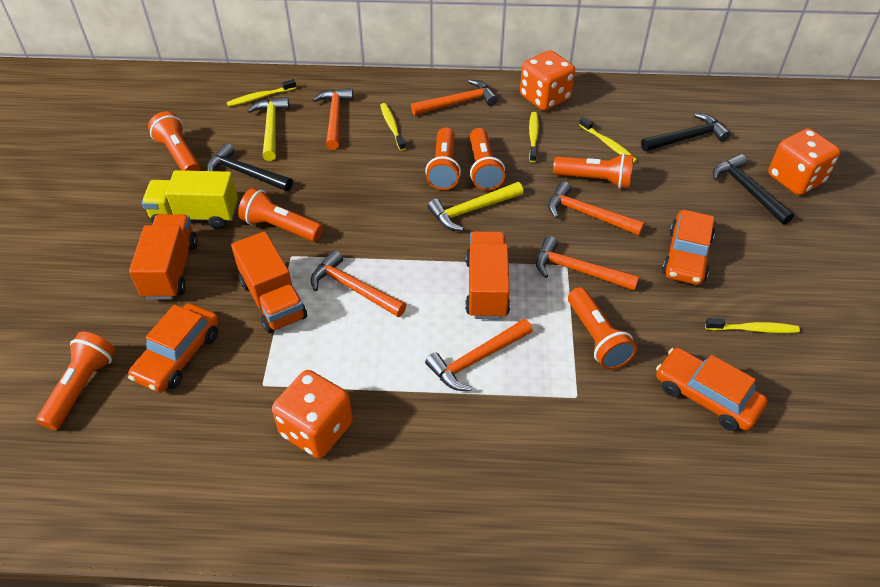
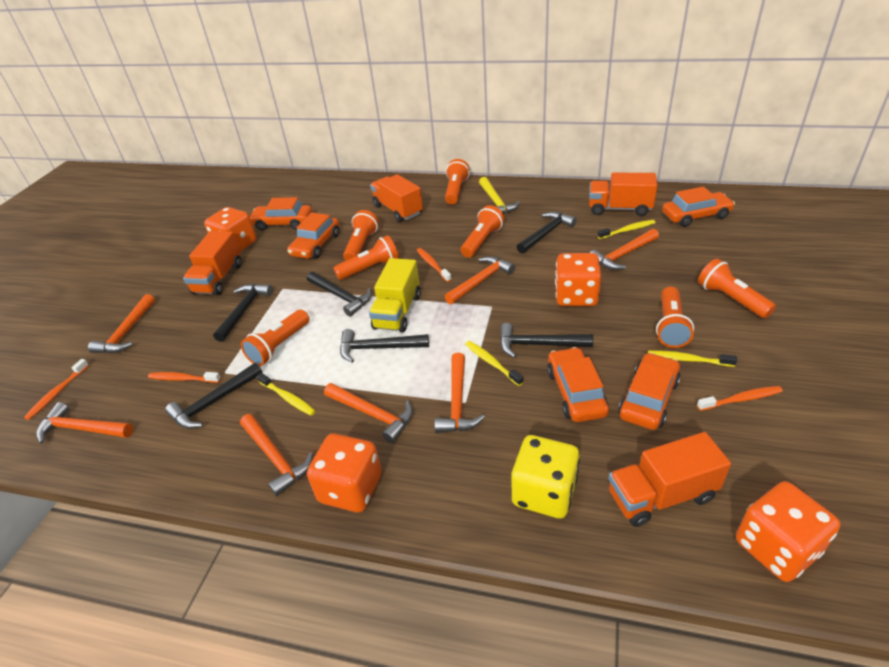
black hammer: 3 -> 6
orange car: 3 -> 5
orange dice: 3 -> 4
orange hammer: 6 -> 7
orange toothbrush: 0 -> 4
orange truck: 3 -> 4
yellow dice: 0 -> 1
yellow hammer: 2 -> 1
yellow toothbrush: 5 -> 4

